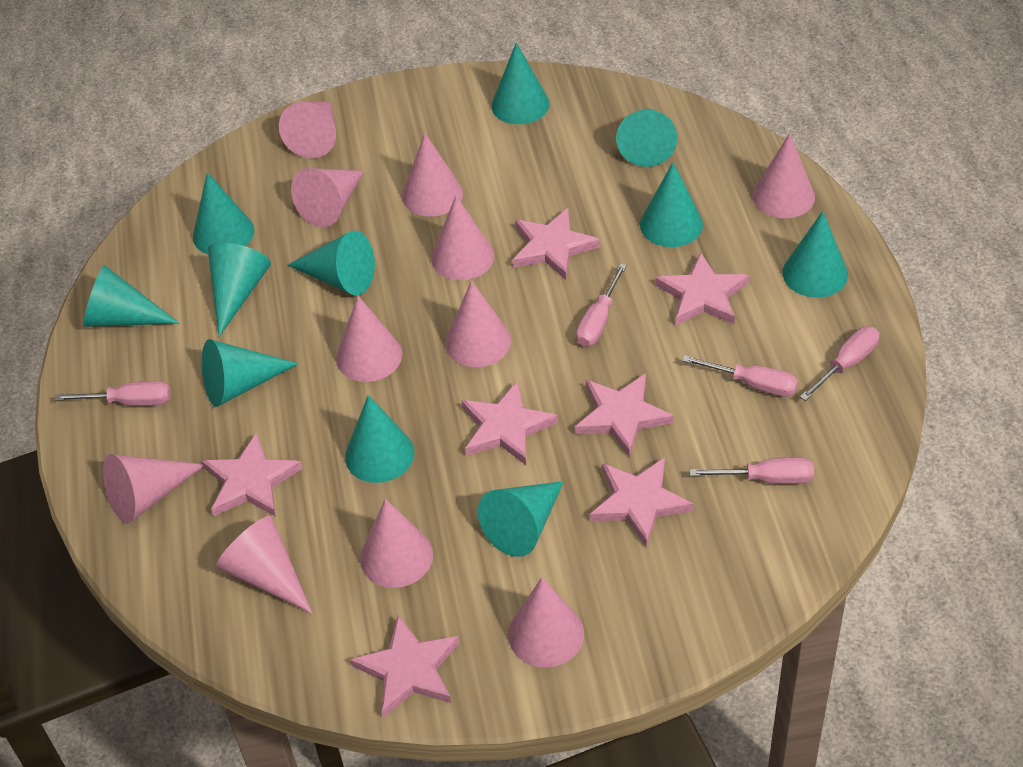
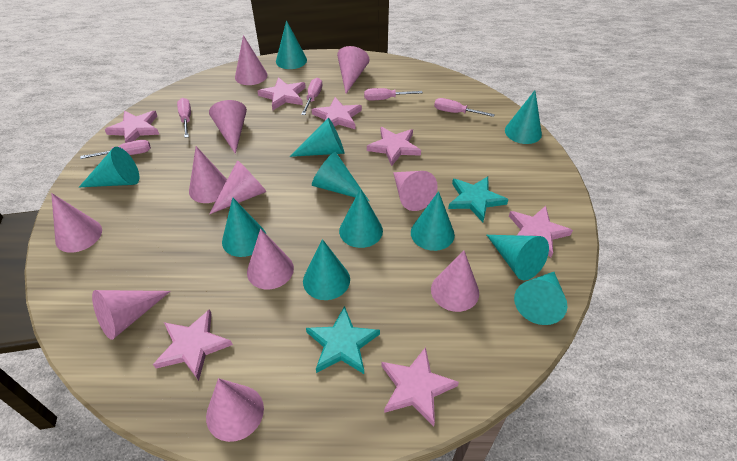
turquoise star: 0 -> 2

